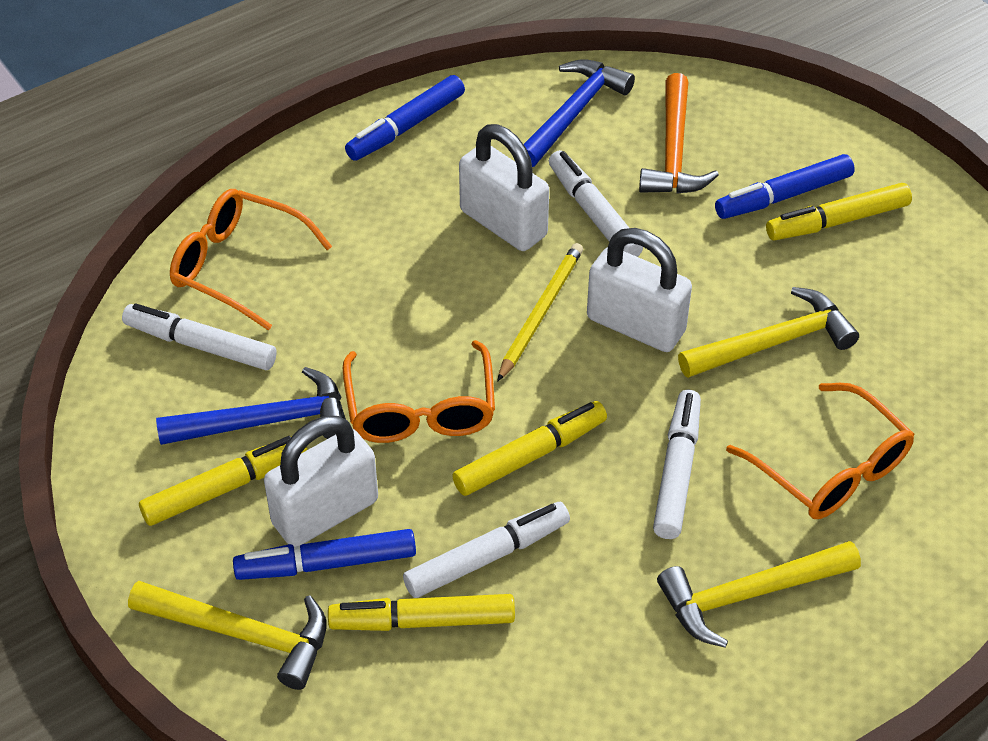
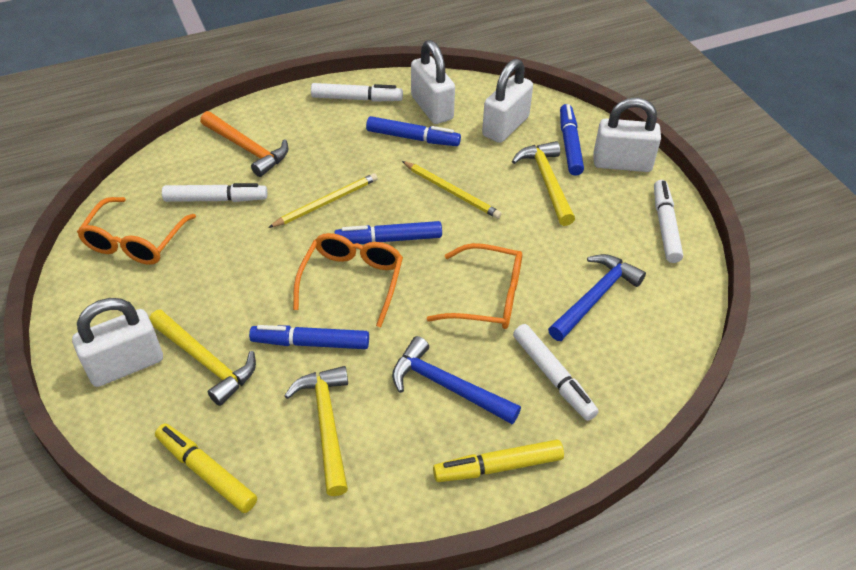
blue marker: 3 -> 4
white padlock: 3 -> 4
yellow marker: 4 -> 2
yellow pencil: 1 -> 2

